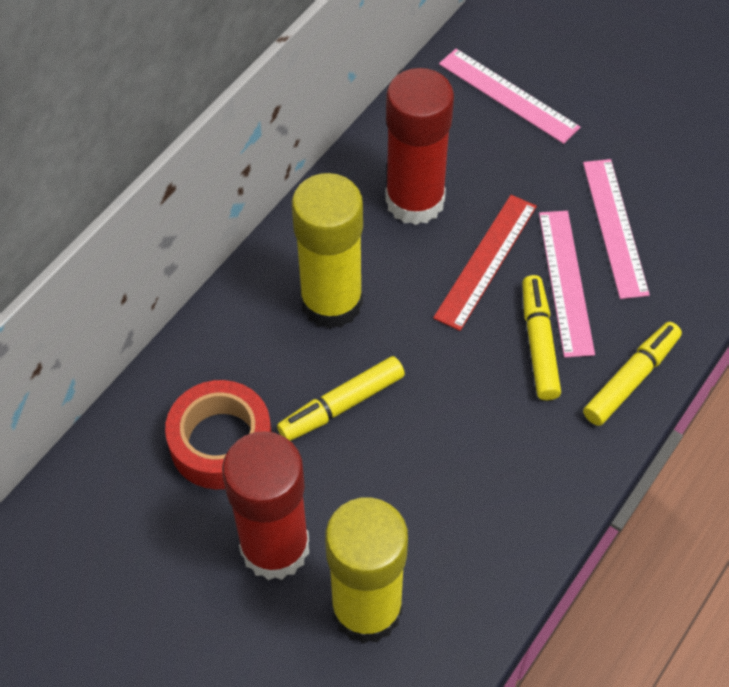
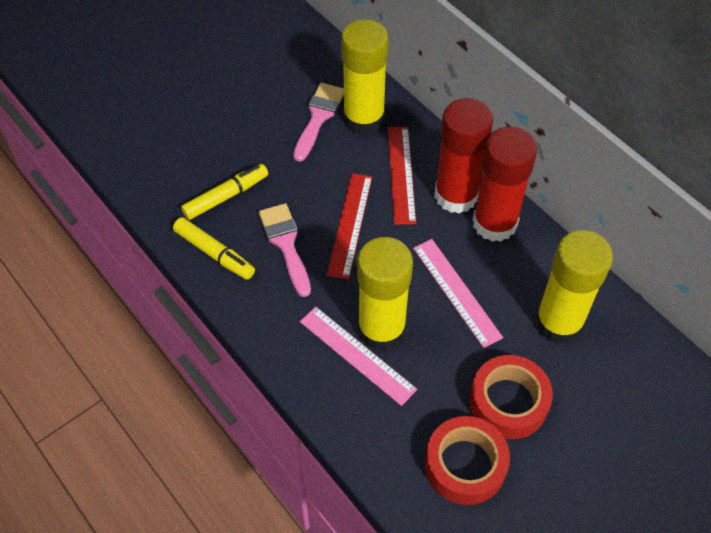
pink brush: 0 -> 2
pink ruler: 3 -> 2
red ruler: 1 -> 2
red tape: 1 -> 2
yellow glue stick: 2 -> 3
yellow marker: 3 -> 2

